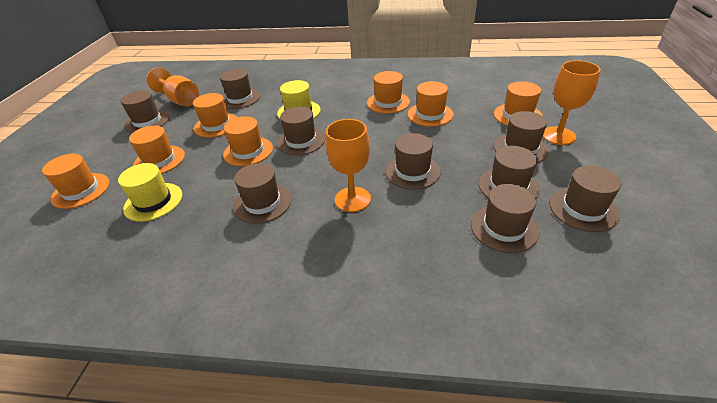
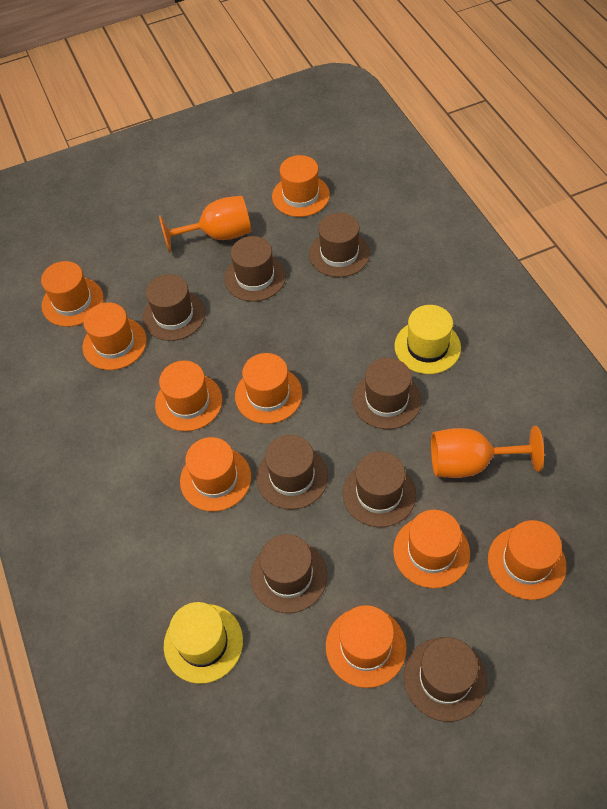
brown hat: 9 -> 8
orange goblet: 3 -> 2
orange hat: 7 -> 9

